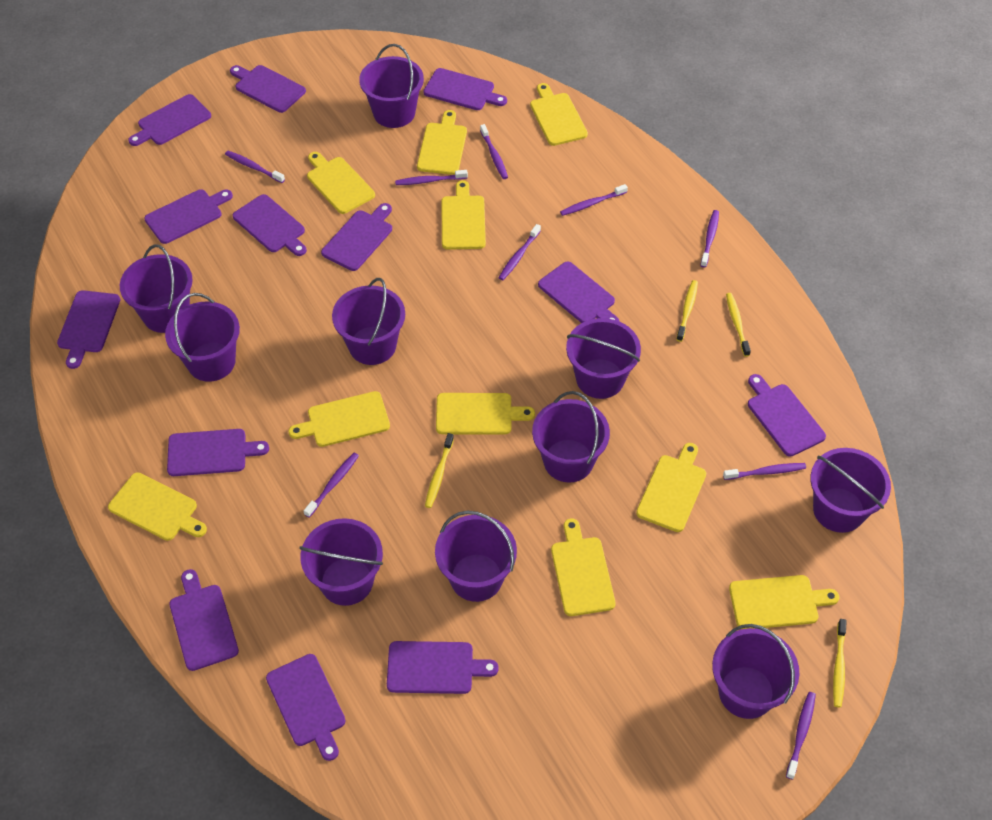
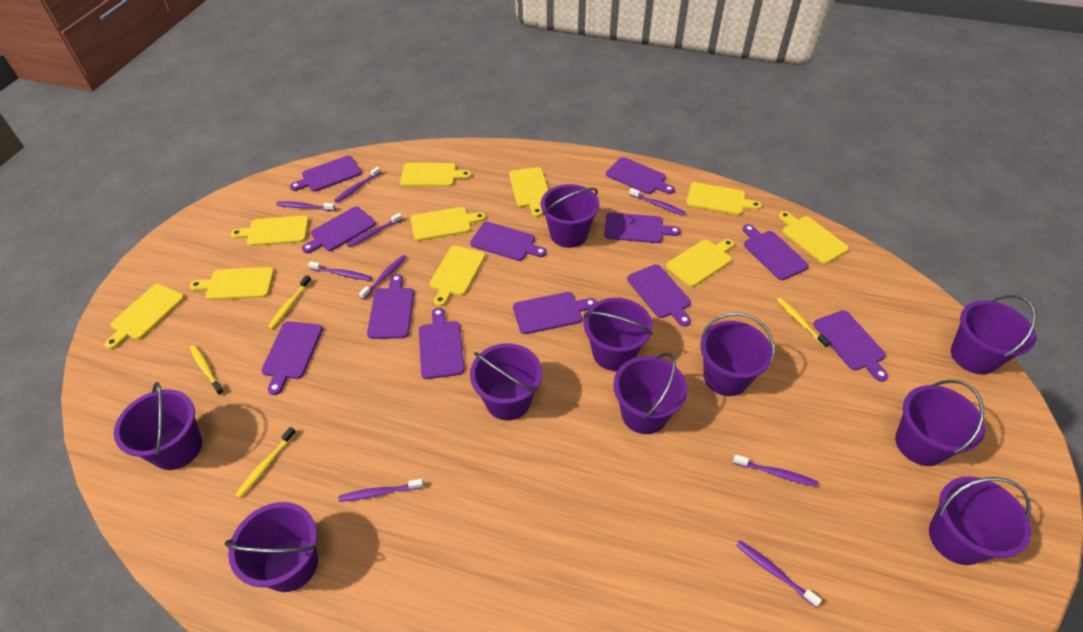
purple cutting board: 13 -> 12

